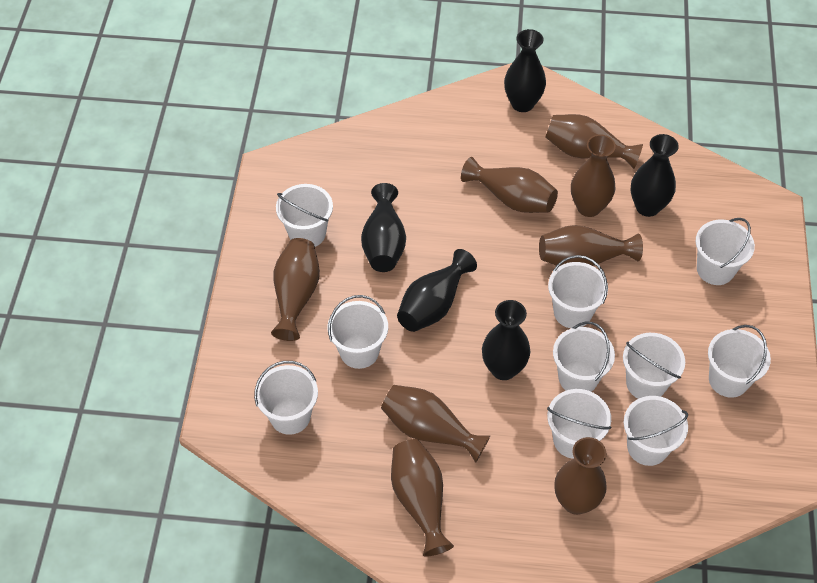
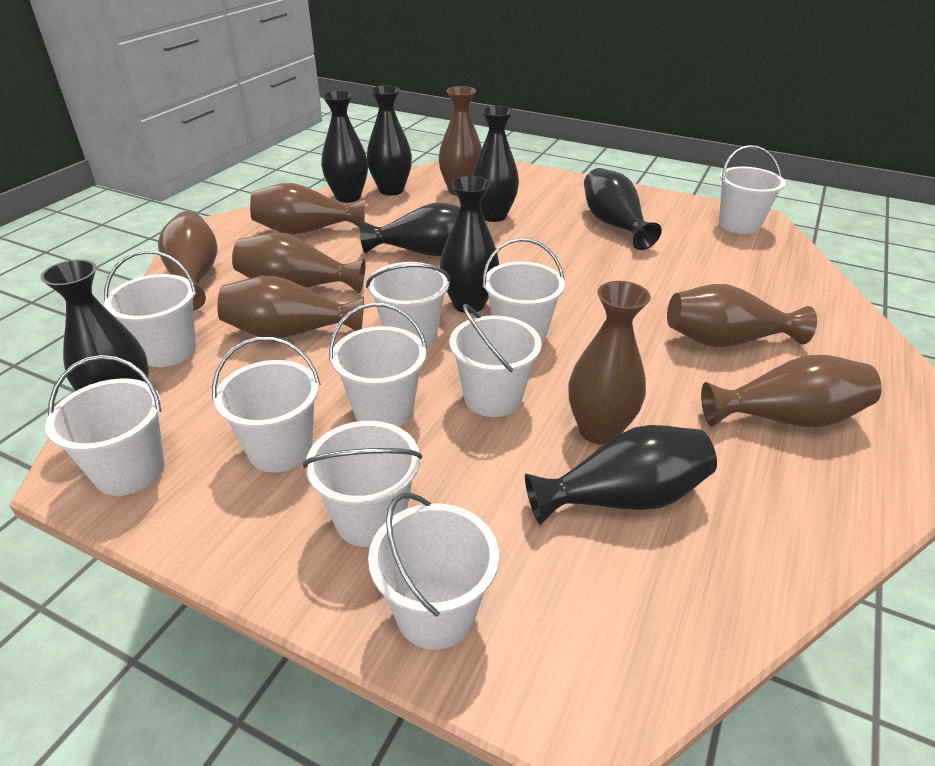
black vase: 5 -> 8

